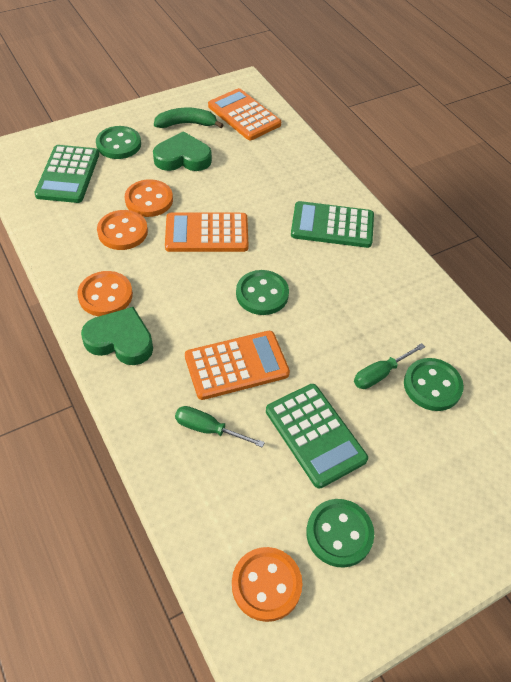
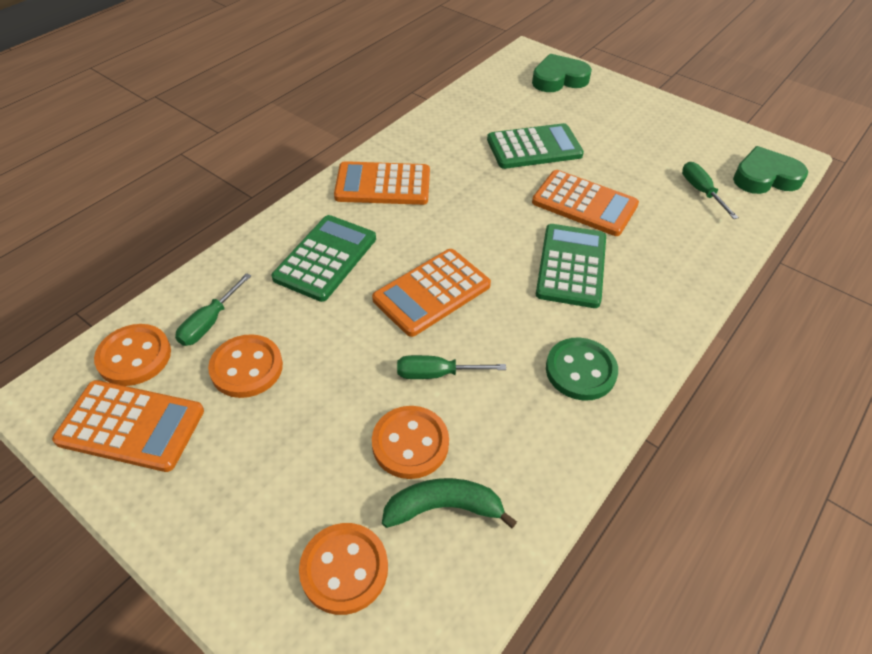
green button: 4 -> 1
green screwdriver: 2 -> 3
orange calculator: 3 -> 4

